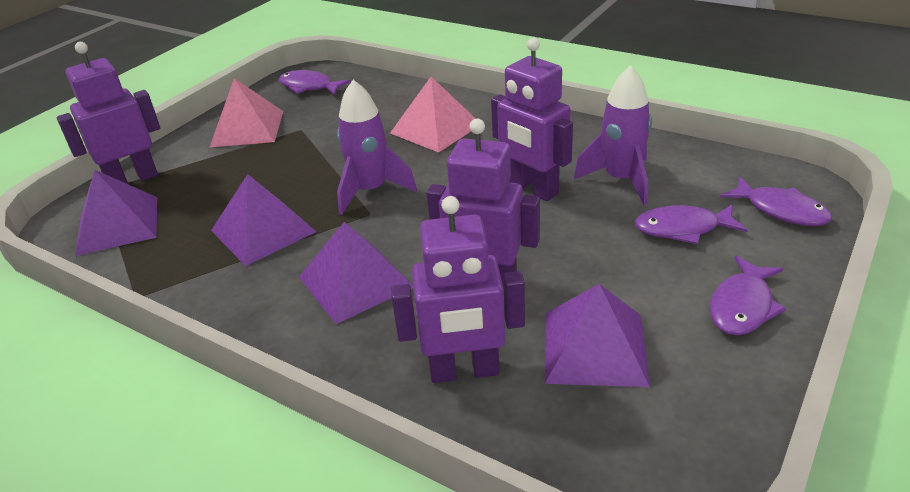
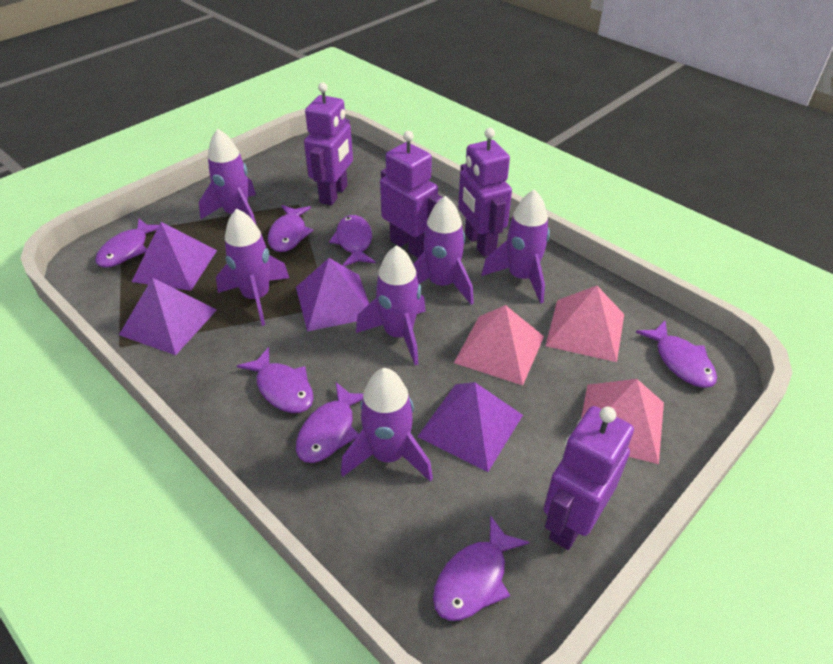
pink pyramid: 2 -> 3
purple fish: 4 -> 7
purple rocket: 2 -> 6

